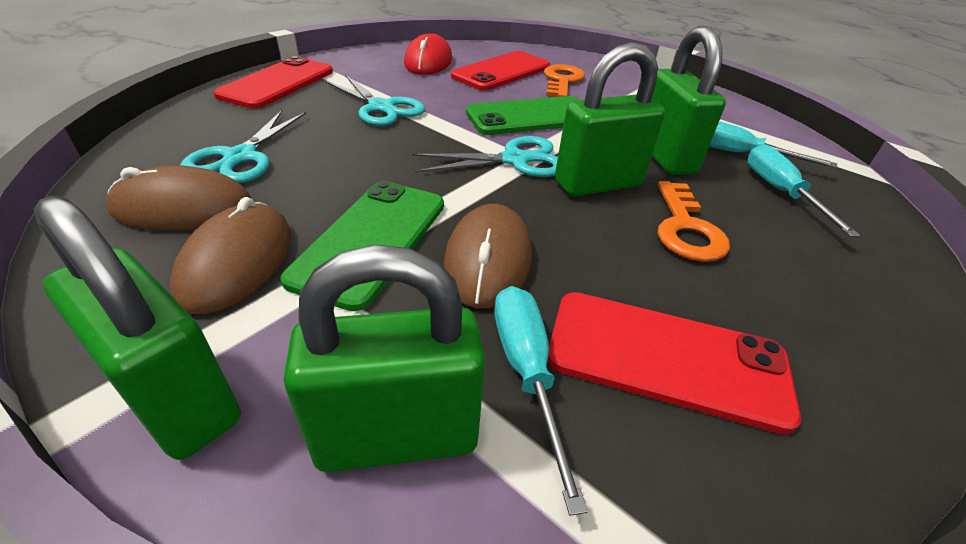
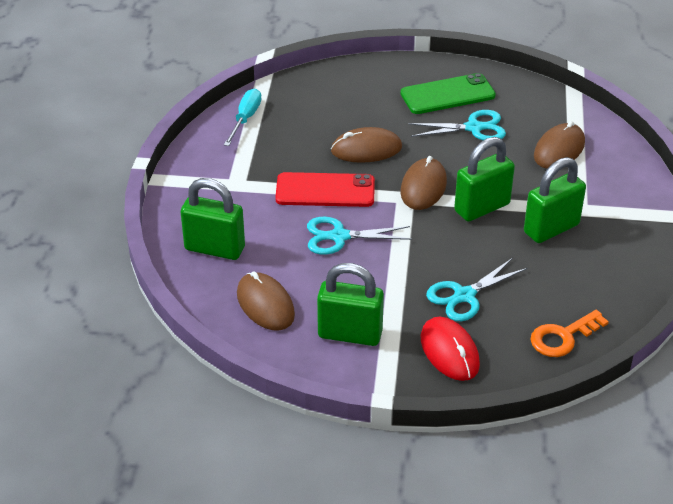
brown mouse: 3 -> 4
green phone: 2 -> 1
orange key: 2 -> 1
red phone: 3 -> 1
turquoise screwdriver: 3 -> 1

